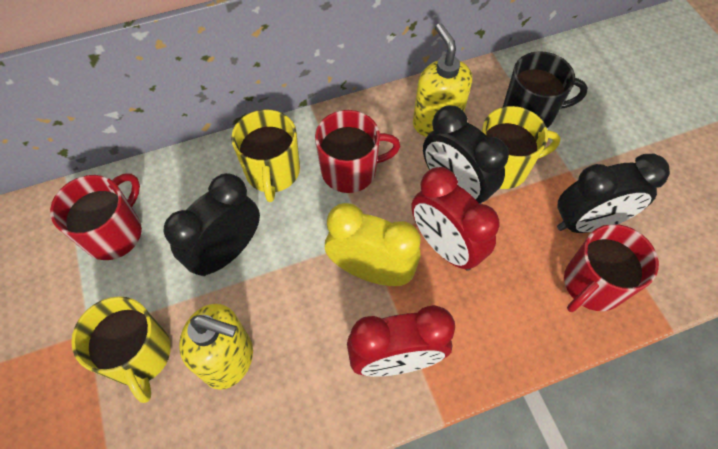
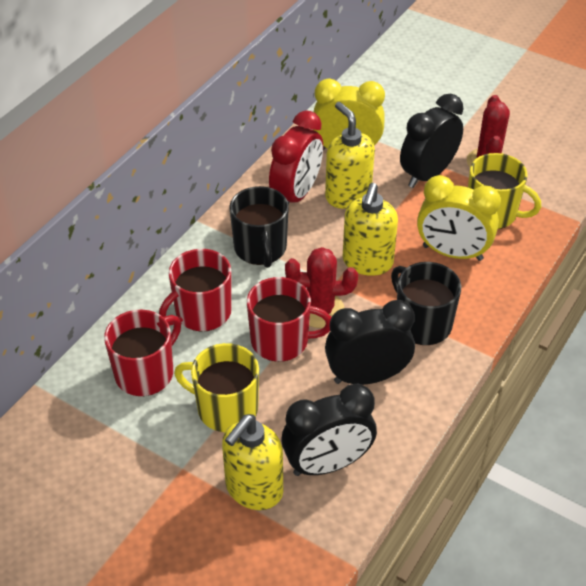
black mug: 1 -> 2
red cactus: 0 -> 2
red clock: 2 -> 1
yellow clock: 1 -> 2
yellow mug: 3 -> 2
yellow soap dispenser: 2 -> 3

